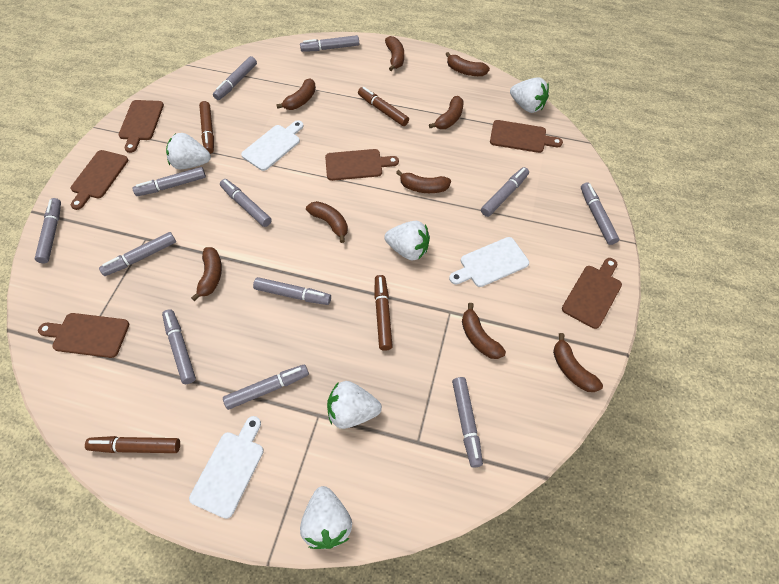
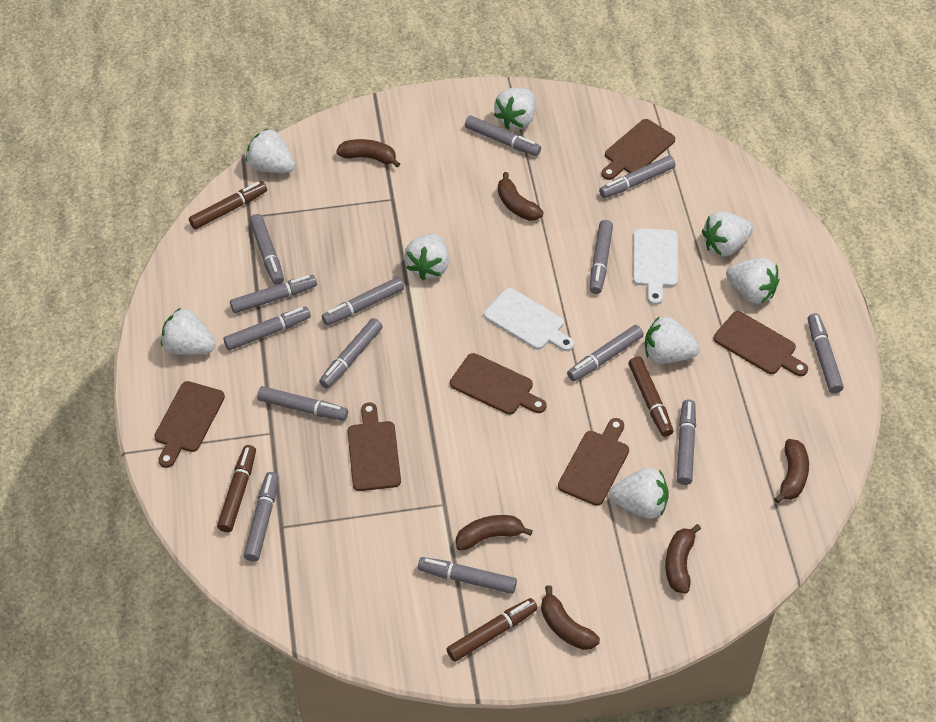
brown banana: 9 -> 6
grey marker: 12 -> 14
white cutting board: 3 -> 2
white strawberry: 5 -> 8

